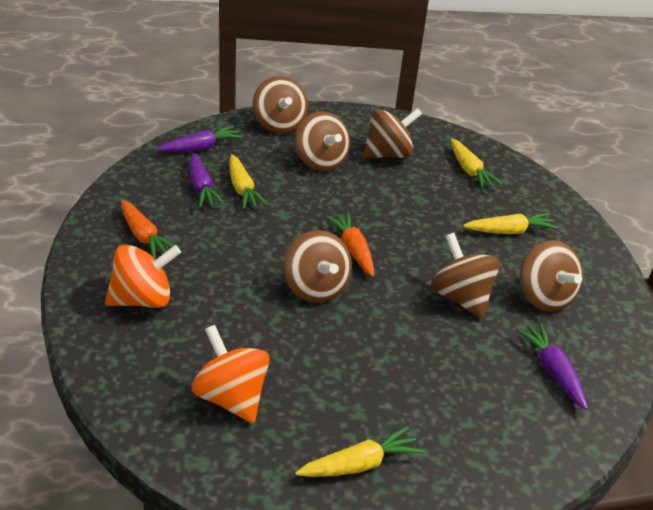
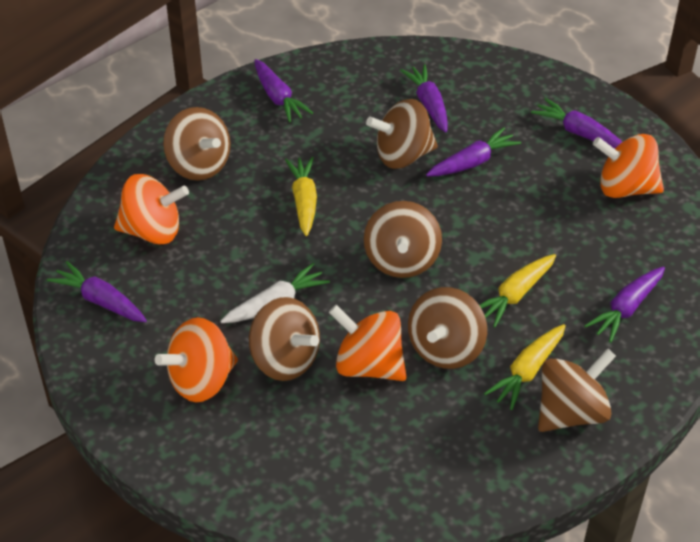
orange carrot: 2 -> 0
orange spinning top: 2 -> 4
purple carrot: 3 -> 6
white carrot: 0 -> 1
yellow carrot: 4 -> 3

